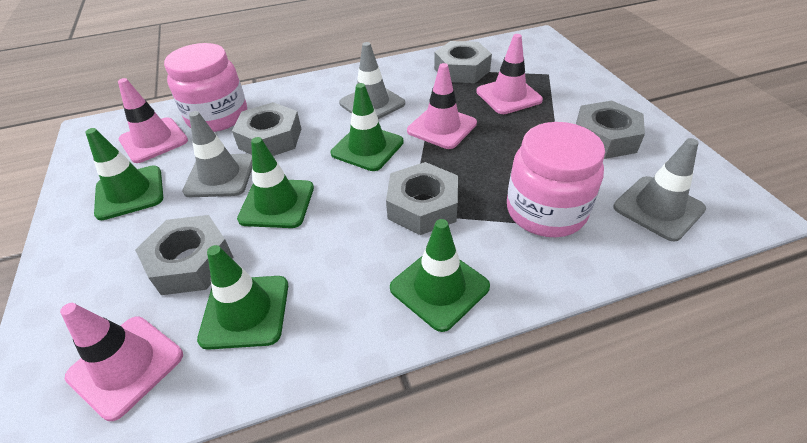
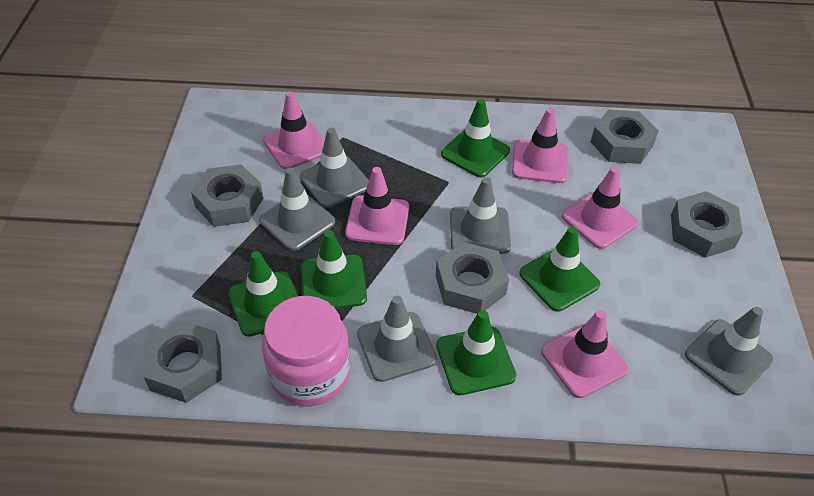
grey traffic cone: 3 -> 5
pink jar: 2 -> 1
pink traffic cone: 4 -> 5

